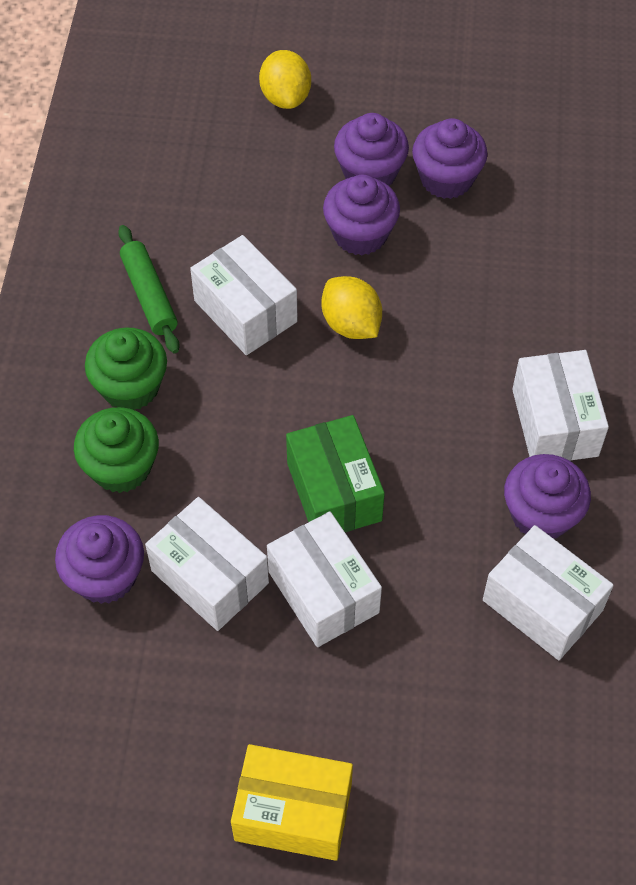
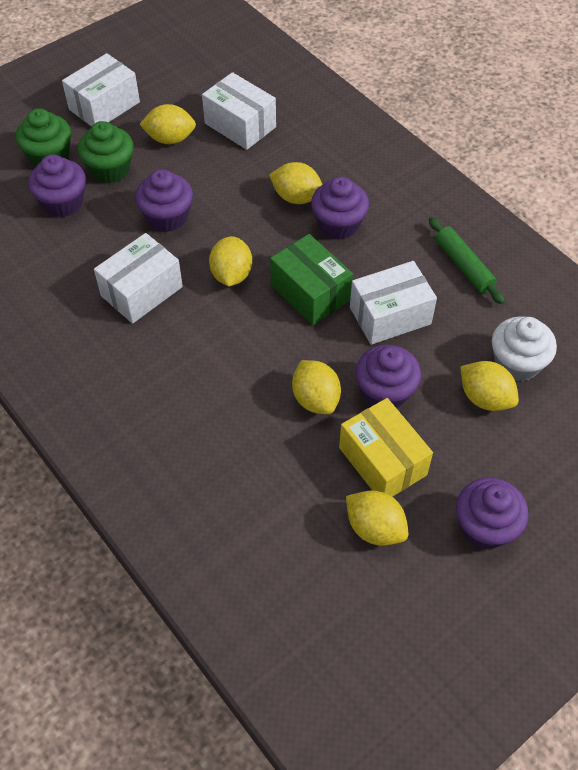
white box: 5 -> 4
white cupcake: 0 -> 1
yellow lemon: 2 -> 6

